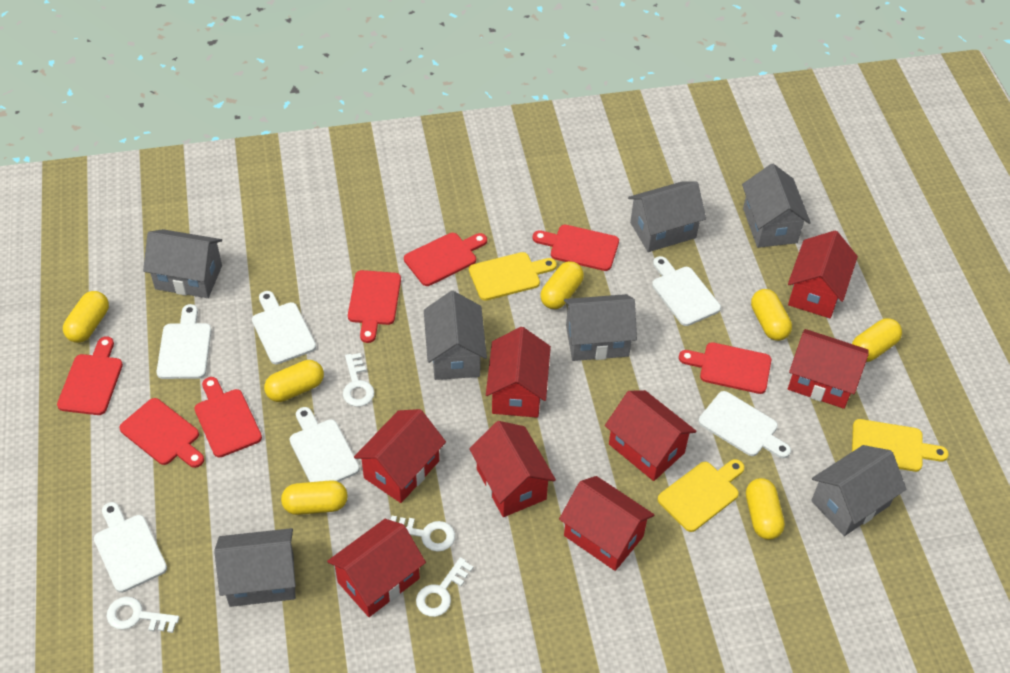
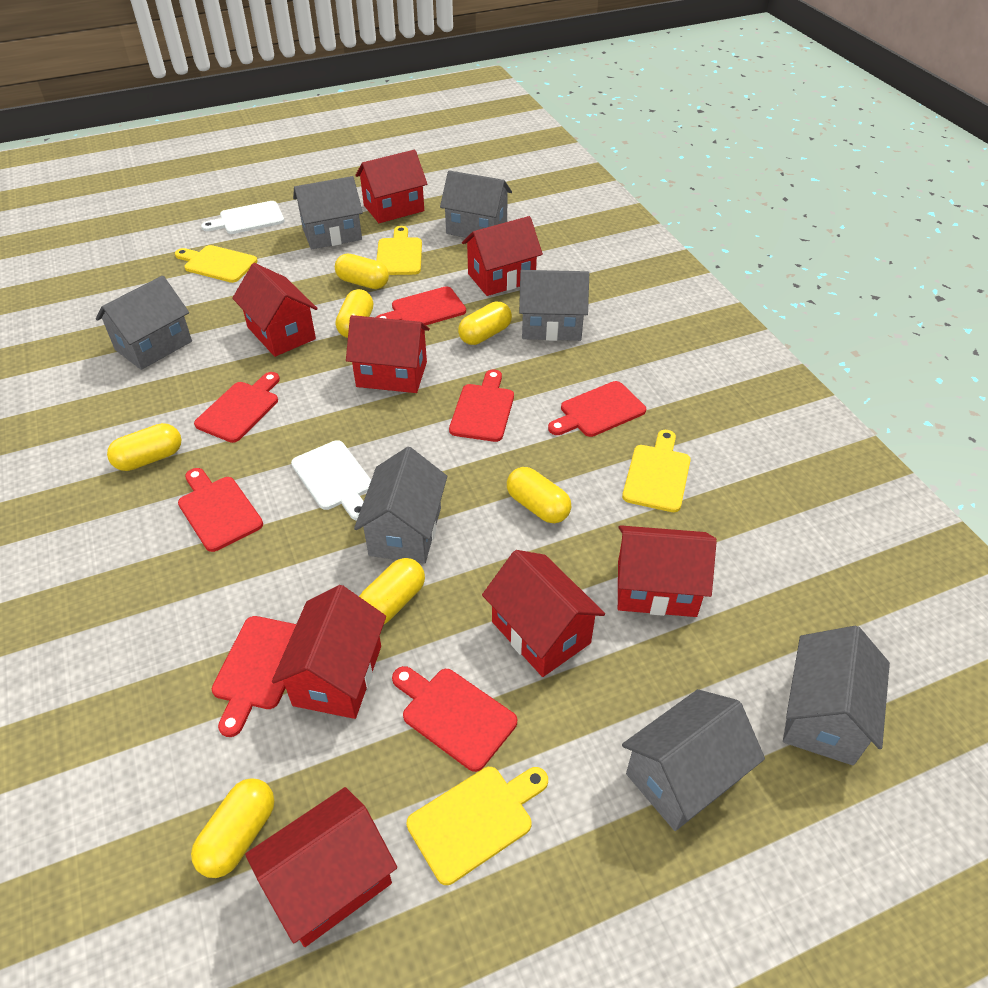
white cutting board: 6 -> 2
white key: 4 -> 0
yellow cutting board: 3 -> 4

